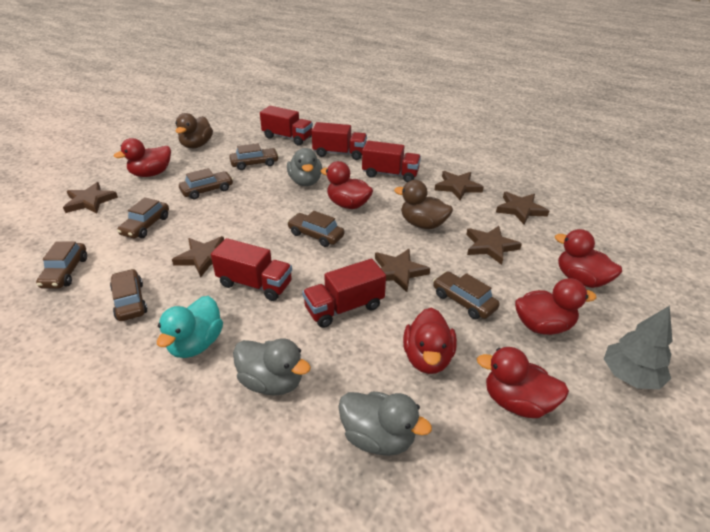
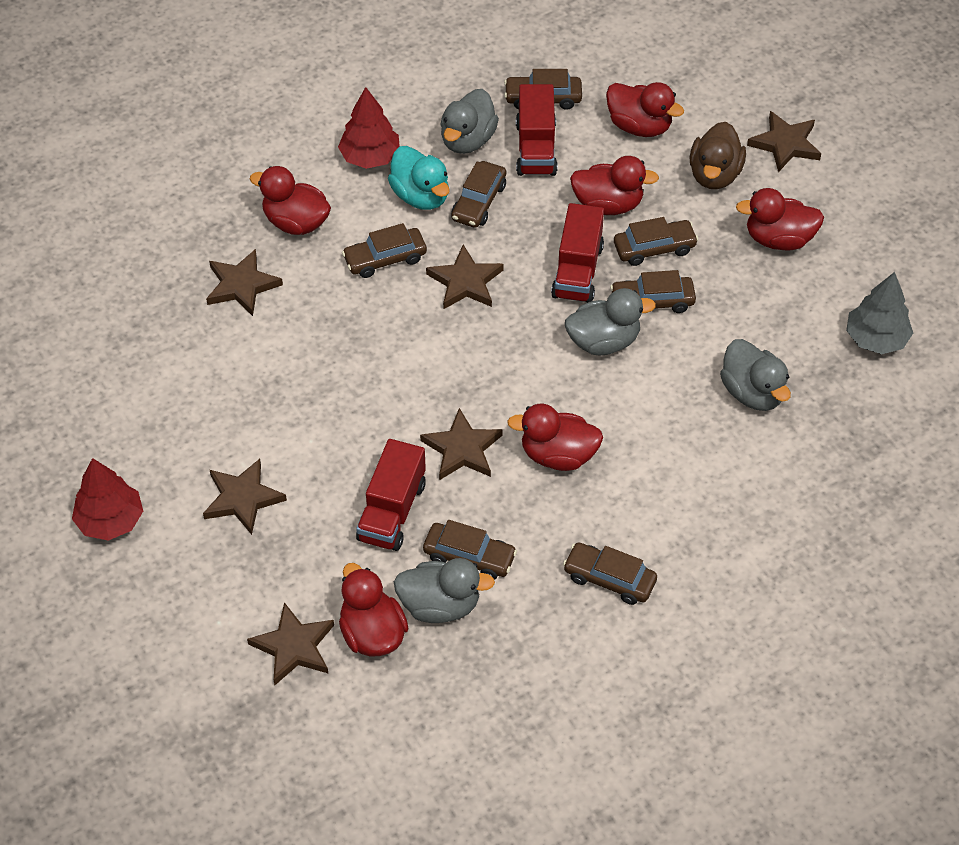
brown duck: 2 -> 1
grey duck: 3 -> 4
red tree: 0 -> 2
red truck: 5 -> 3

